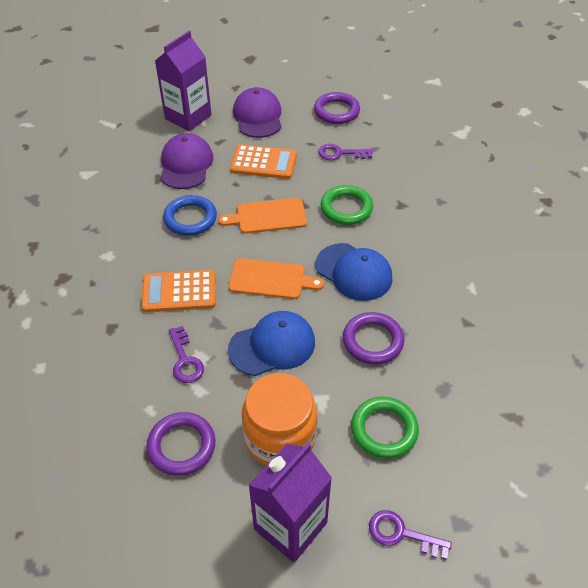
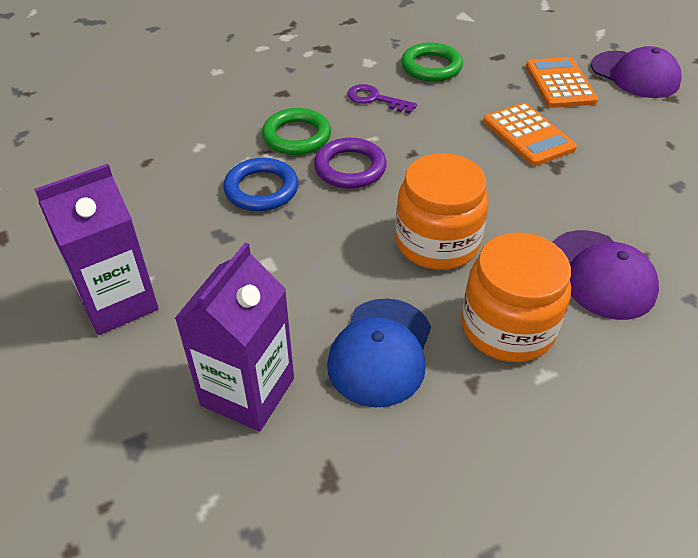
blue cap: 2 -> 1
orange cutting board: 2 -> 0
orange jar: 1 -> 2
purple key: 3 -> 1
purple ring: 3 -> 1

